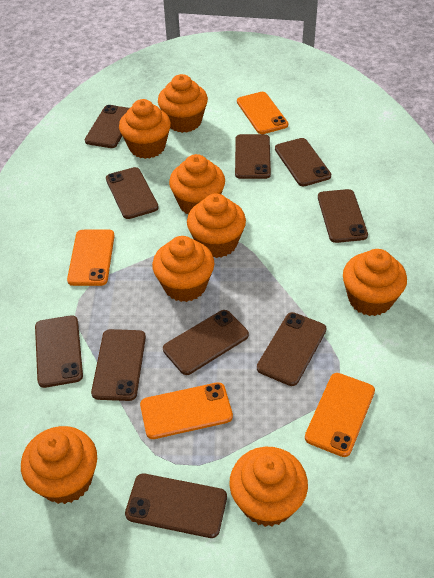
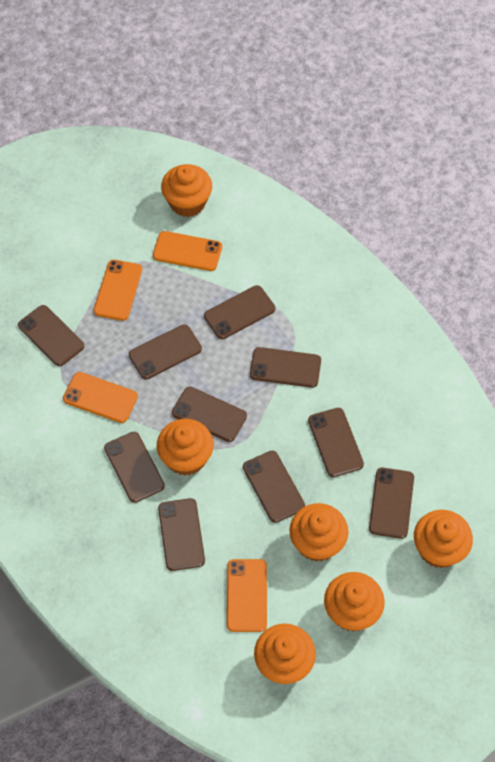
orange cupcake: 8 -> 6

